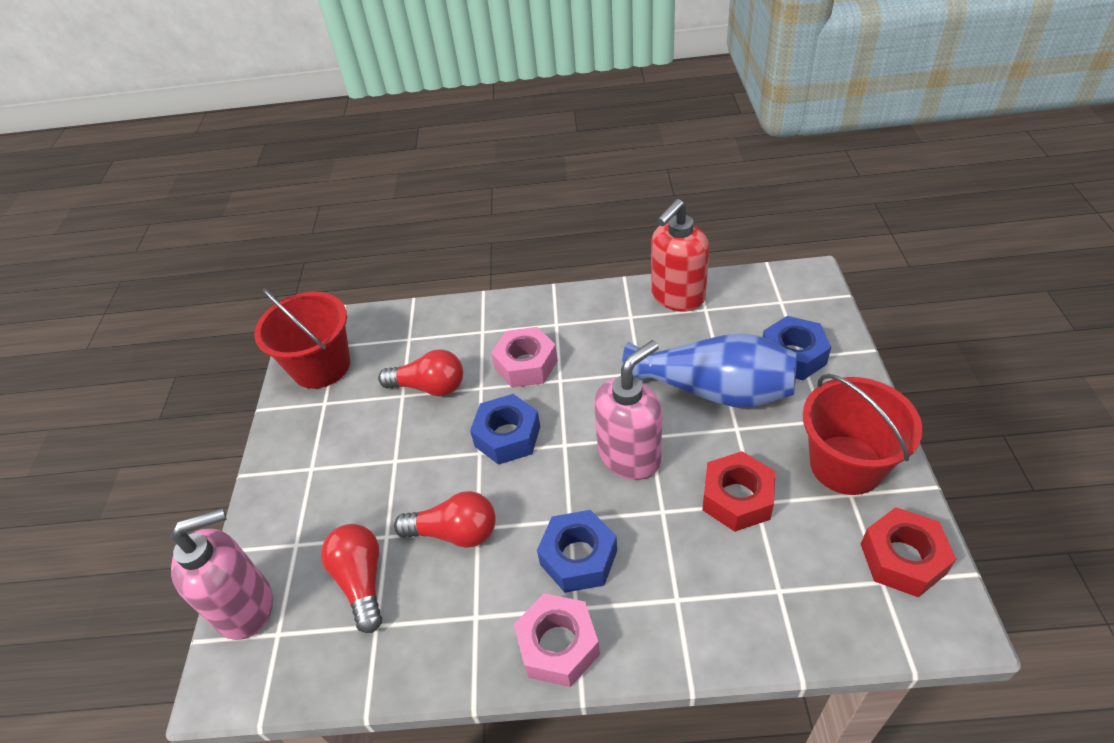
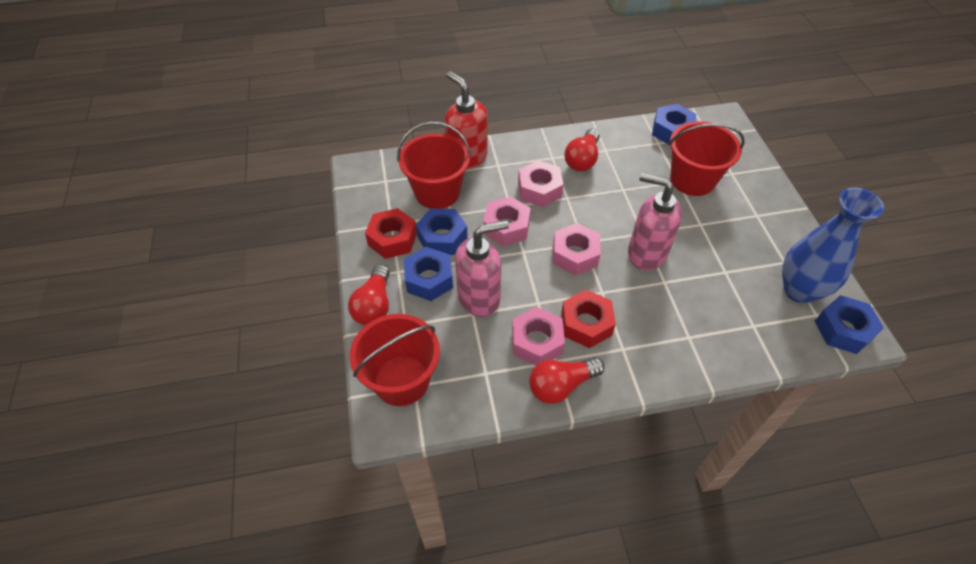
blue nut: 3 -> 4
pink nut: 2 -> 4
red bucket: 2 -> 3

